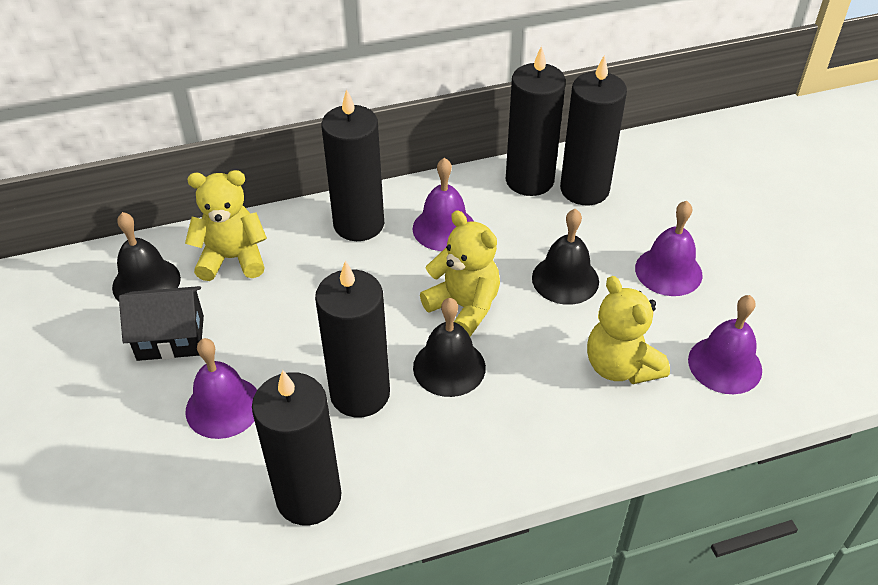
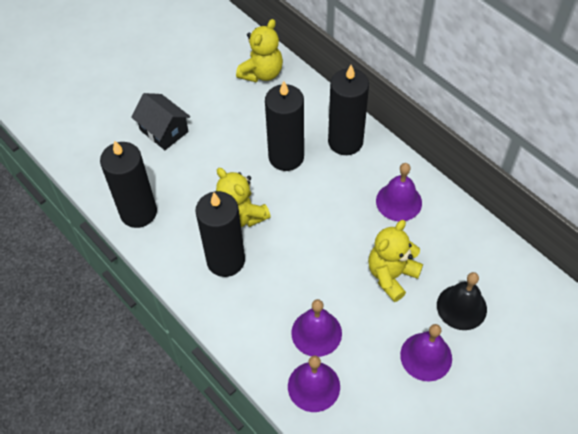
black bell: 3 -> 1
black candle: 5 -> 4

